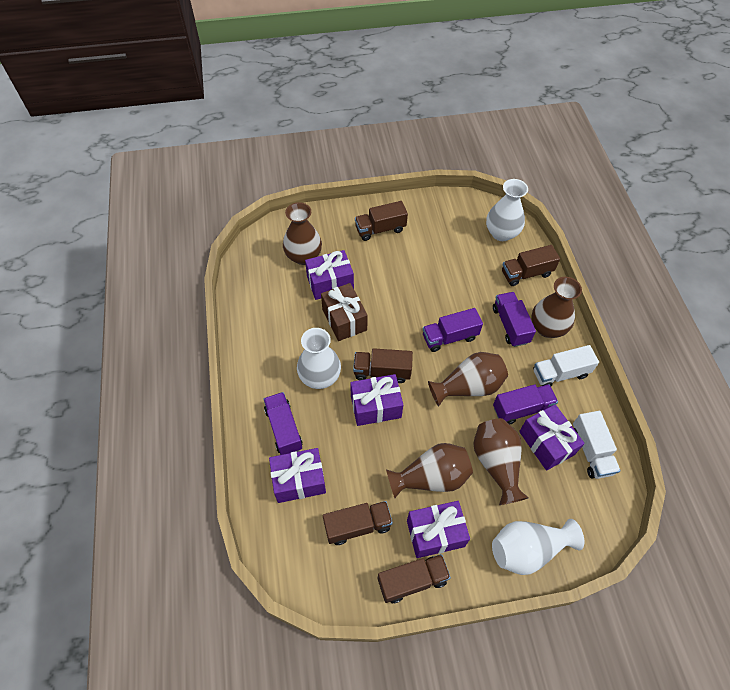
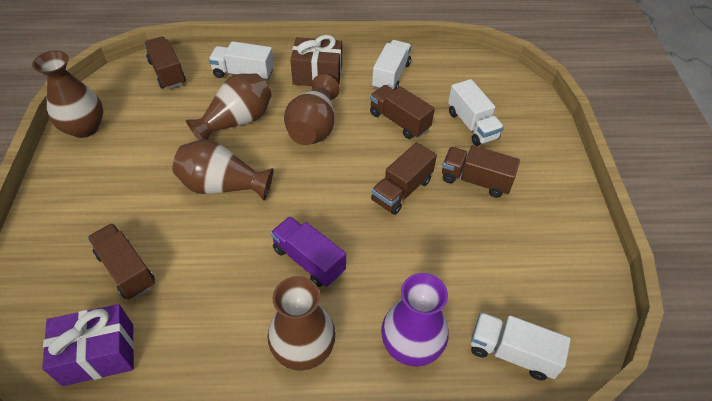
purple gift: 5 -> 1
purple truck: 4 -> 1
purple vase: 0 -> 1
white truck: 2 -> 4
white vase: 3 -> 0

